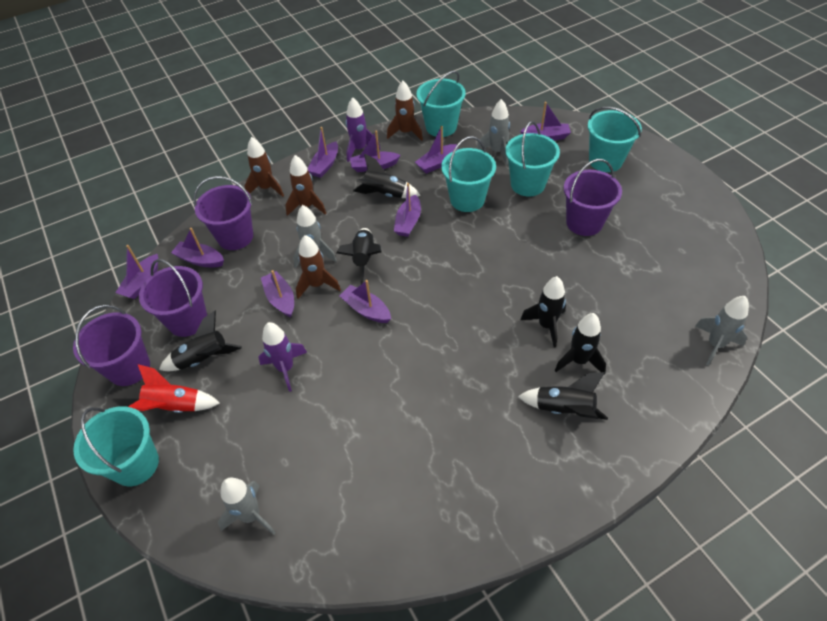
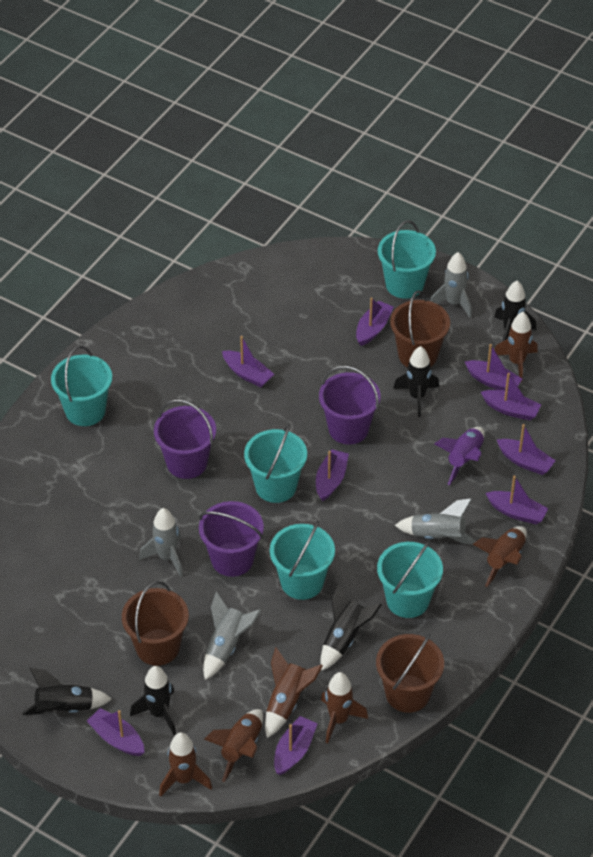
black rocket: 6 -> 5
brown bucket: 0 -> 3
brown rocket: 4 -> 6
purple bucket: 4 -> 3
purple rocket: 2 -> 1
red rocket: 1 -> 0

